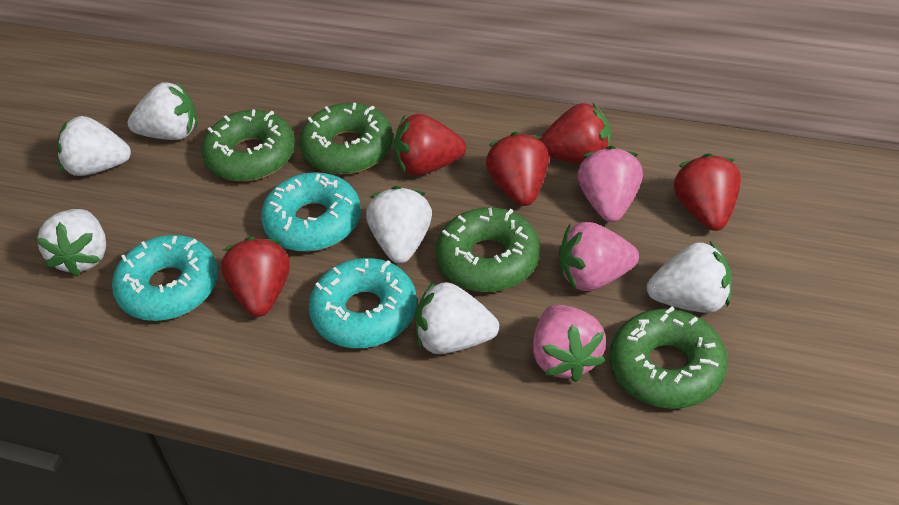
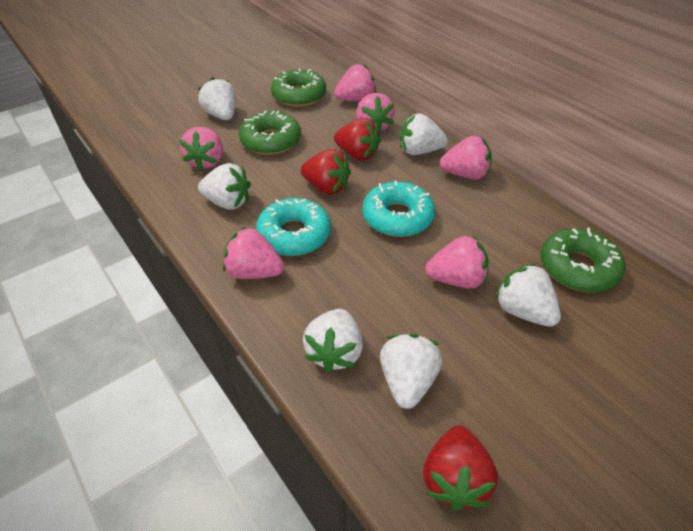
green donut: 4 -> 3
pink strawberry: 3 -> 6
red strawberry: 5 -> 3
turquoise donut: 3 -> 2

